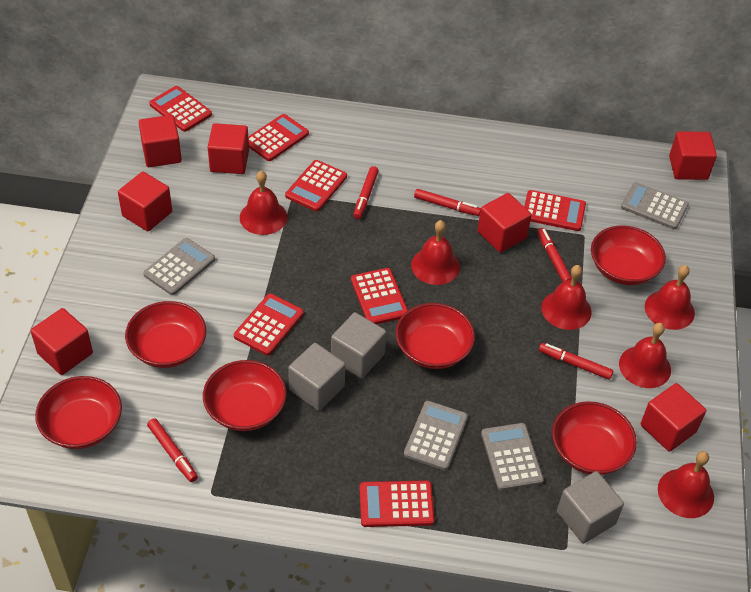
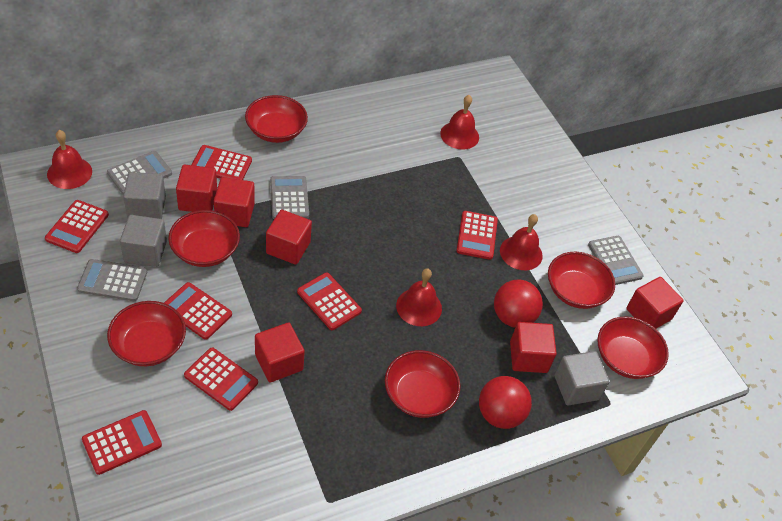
red ball: 0 -> 2
red bell: 6 -> 4
red cube: 7 -> 6
red marker: 5 -> 0

